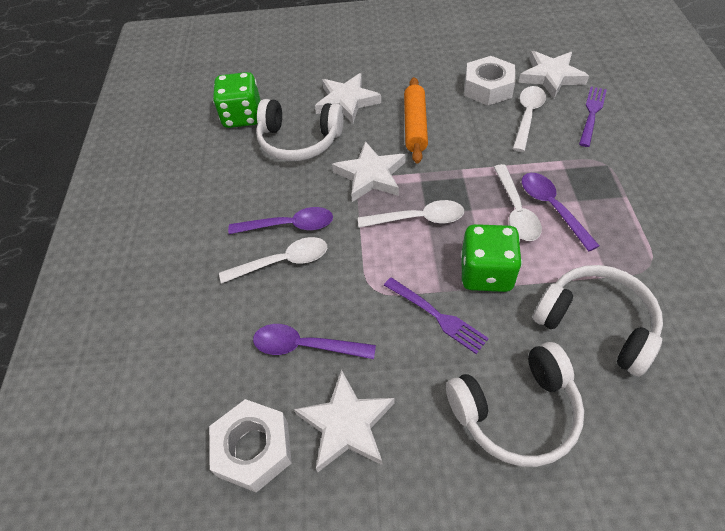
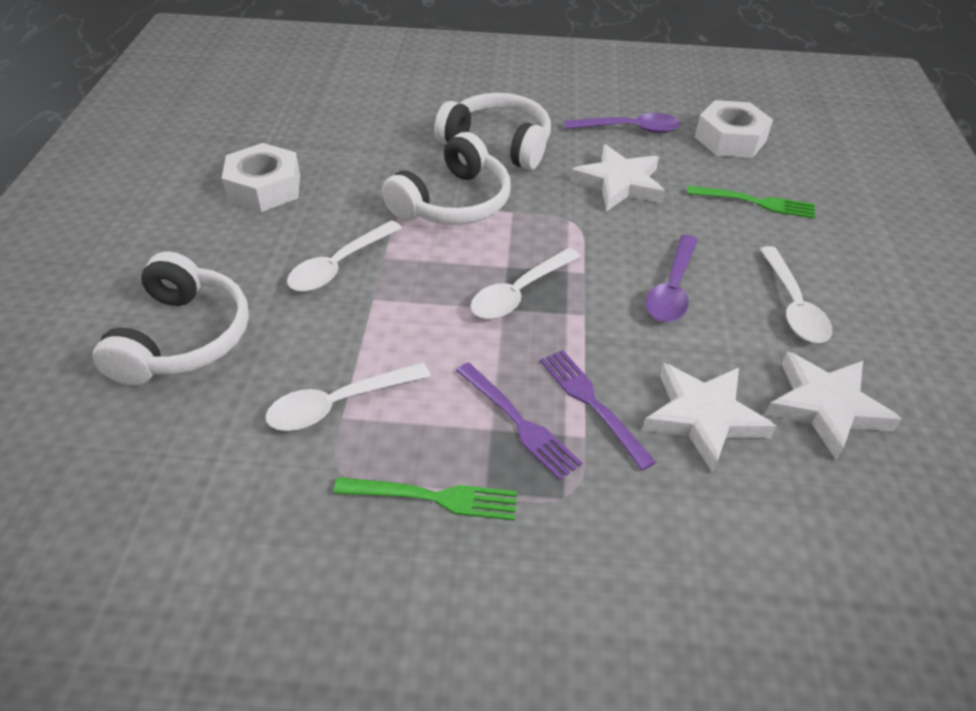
green dice: 2 -> 0
green fork: 0 -> 2
orange rolling pin: 1 -> 0
purple spoon: 3 -> 2
white star: 4 -> 3

